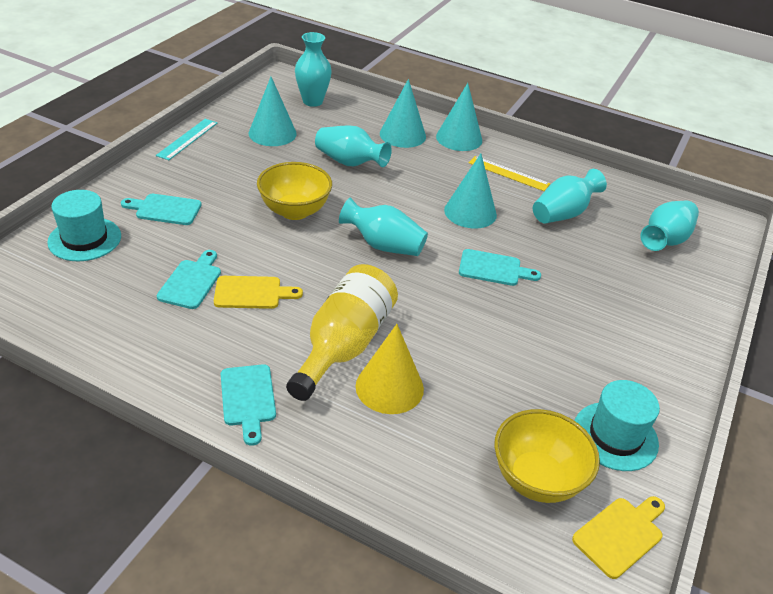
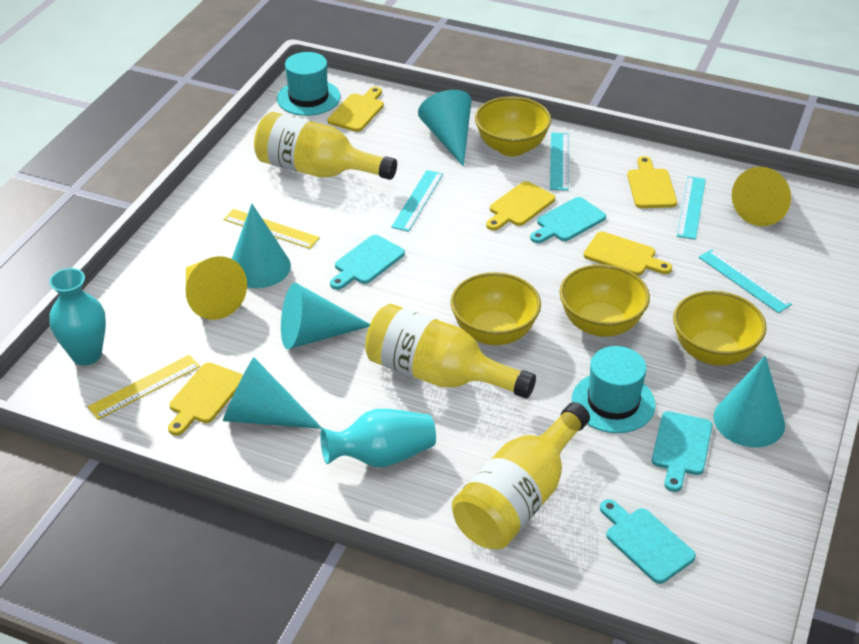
turquoise cone: 4 -> 5
turquoise ruler: 1 -> 4
turquoise vase: 5 -> 2
yellow bottle: 1 -> 3
yellow bowl: 2 -> 4
yellow cone: 1 -> 2
yellow cutting board: 2 -> 5
yellow ruler: 1 -> 2

